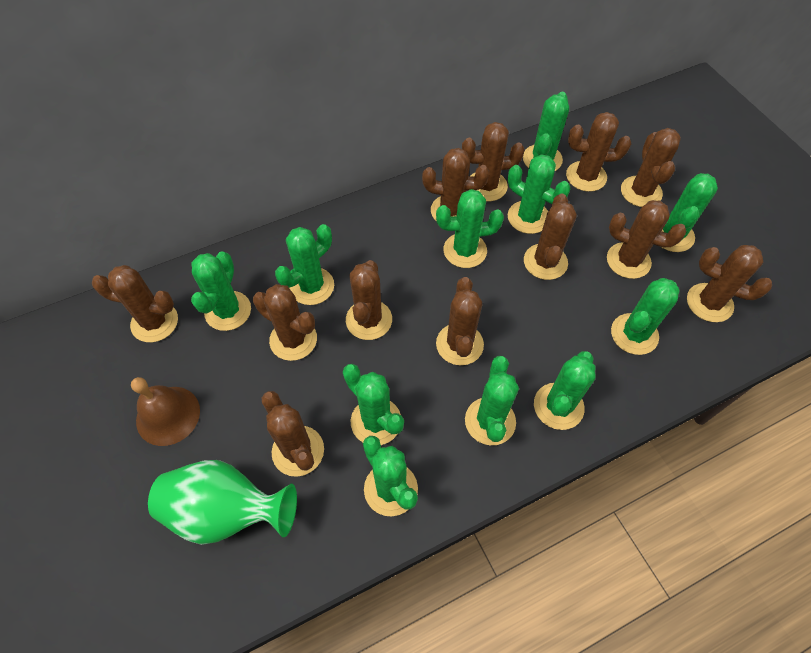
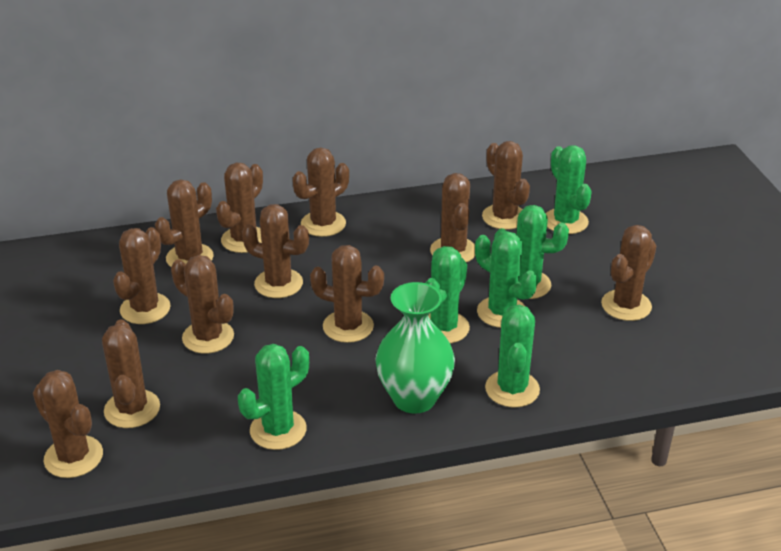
brown bell: 1 -> 0
green cactus: 11 -> 6

